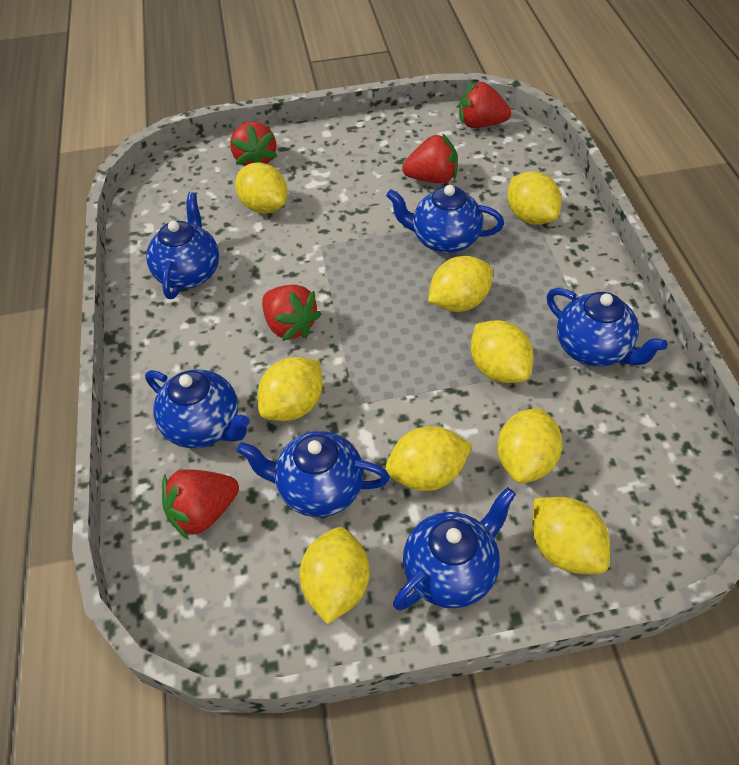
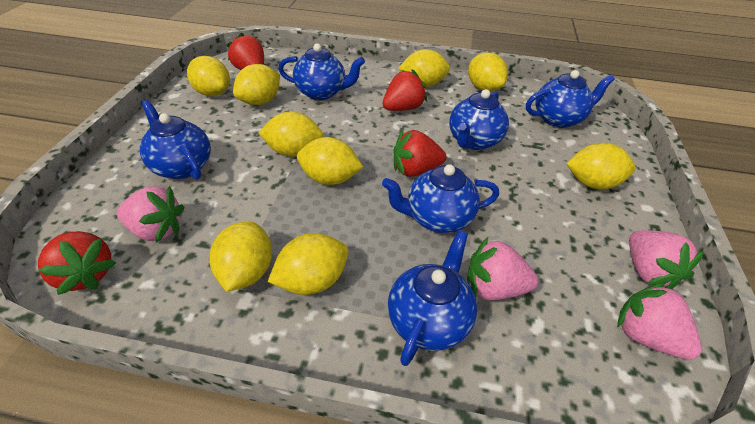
pink strawberry: 0 -> 4
red strawberry: 5 -> 4

